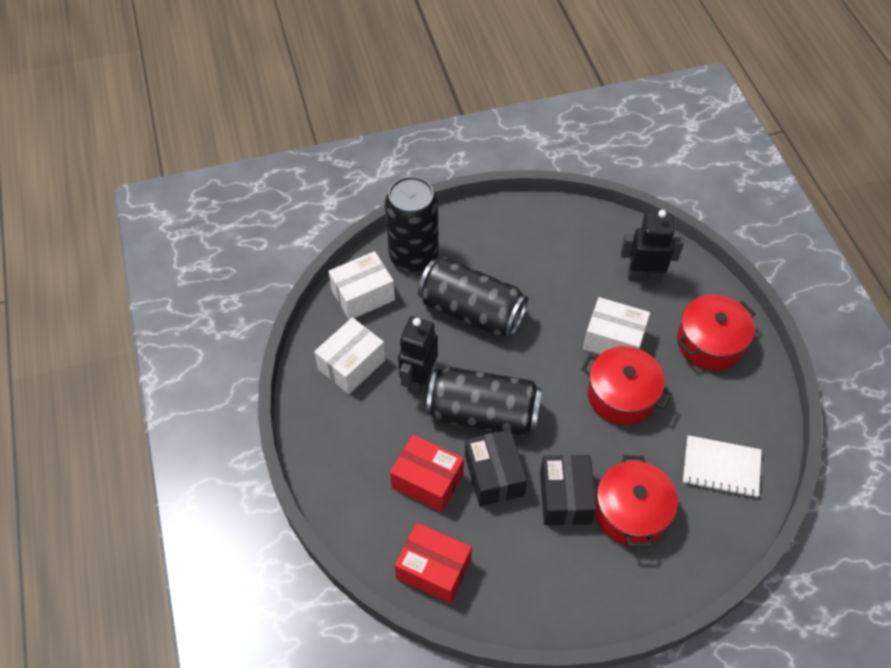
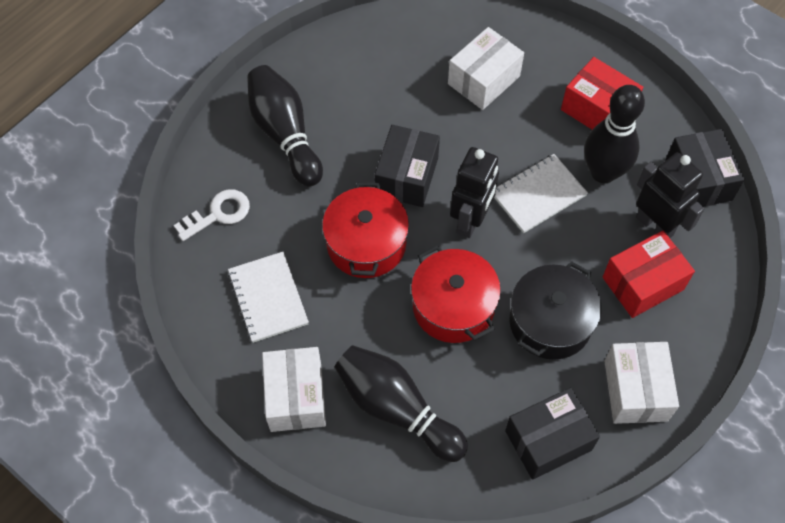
black bowling pin: 0 -> 3
black box: 2 -> 3
black can: 3 -> 0
black pot: 0 -> 1
red pot: 3 -> 2
white key: 0 -> 1
white notebook: 1 -> 2

